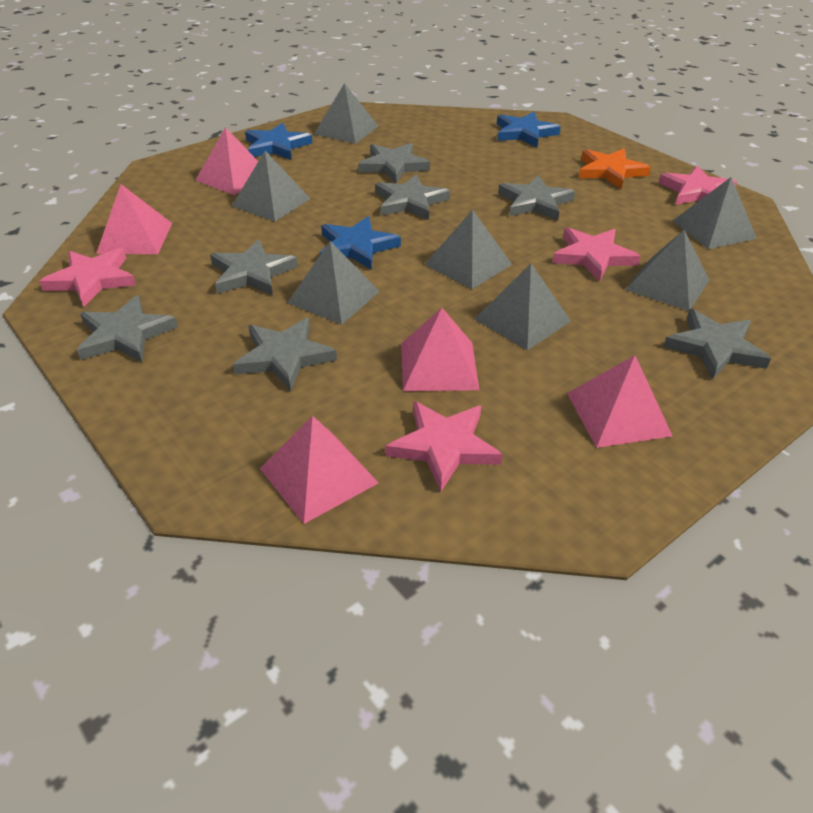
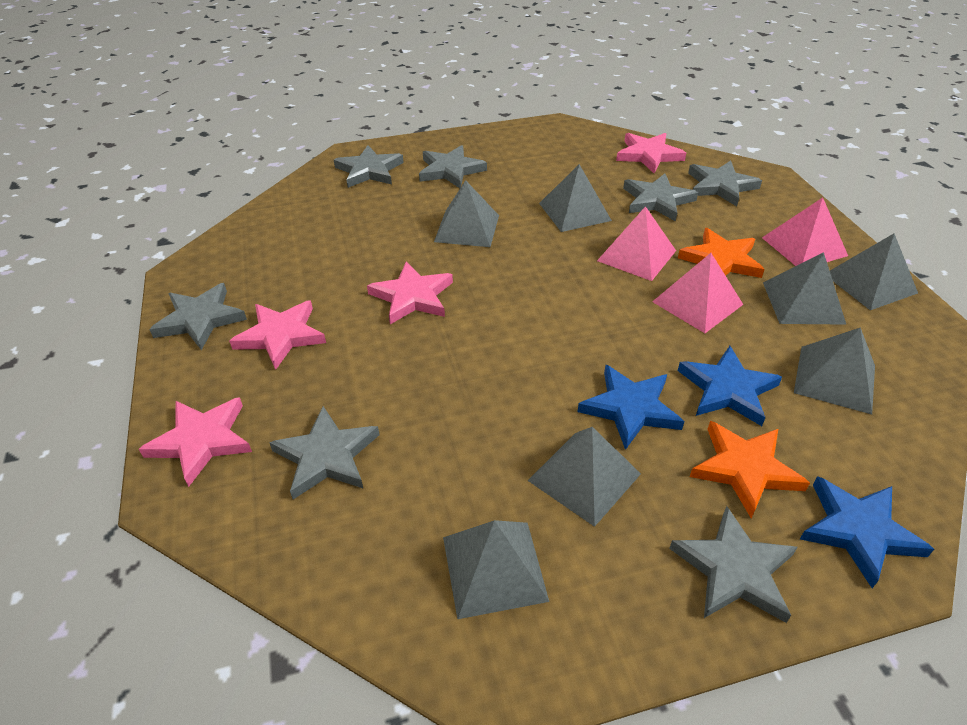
orange star: 1 -> 2
pink pyramid: 5 -> 3

